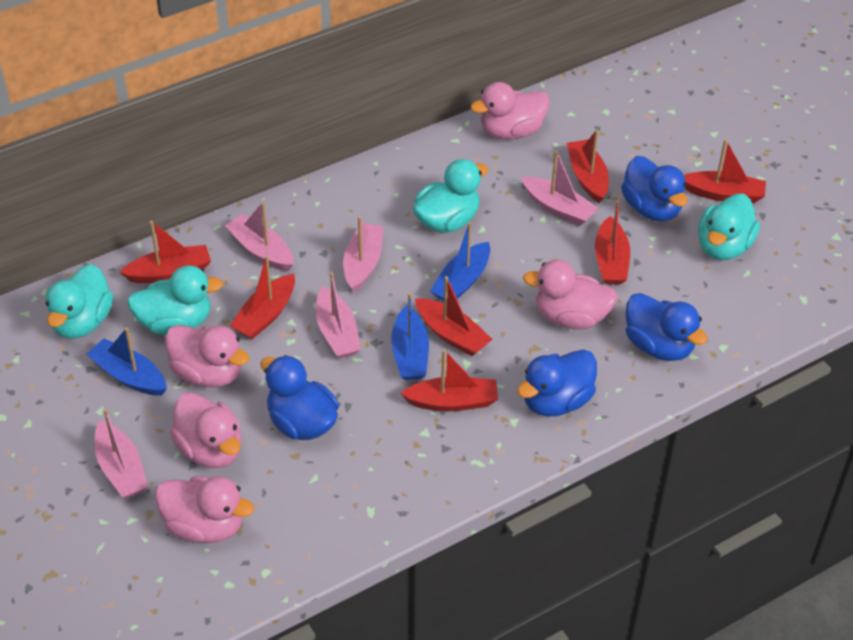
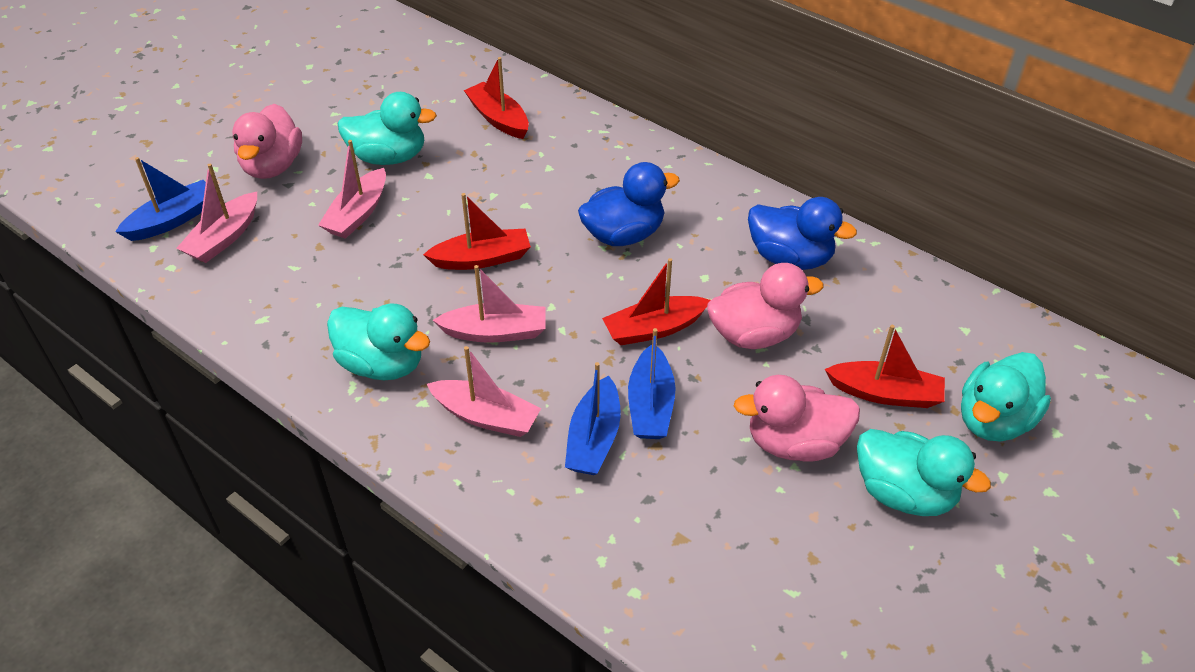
blue duck: 4 -> 2
pink boat: 5 -> 4
pink duck: 5 -> 3
red boat: 7 -> 4

